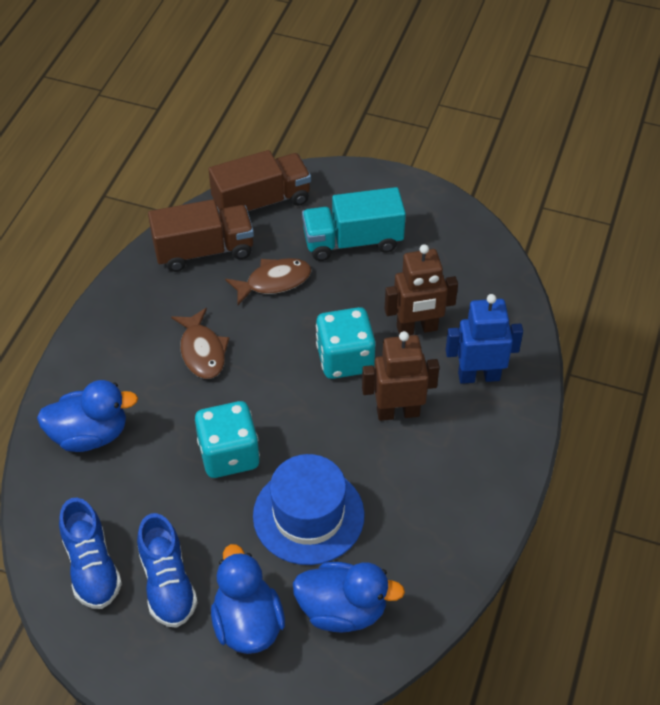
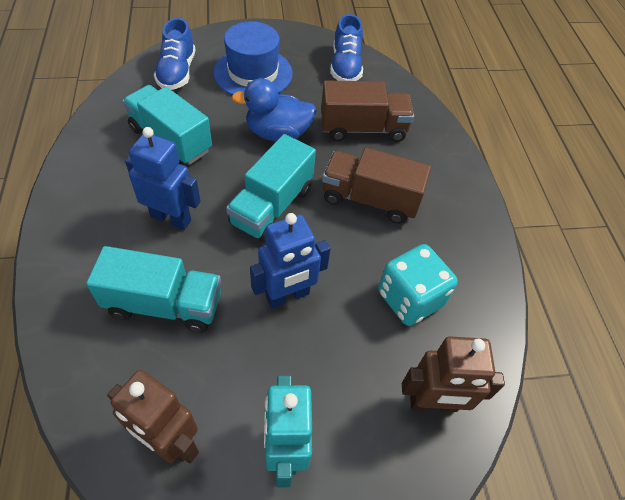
blue duck: 3 -> 1
blue robot: 1 -> 2
brown fish: 2 -> 0
turquoise dice: 2 -> 1
turquoise robot: 0 -> 1
turquoise truck: 1 -> 3

